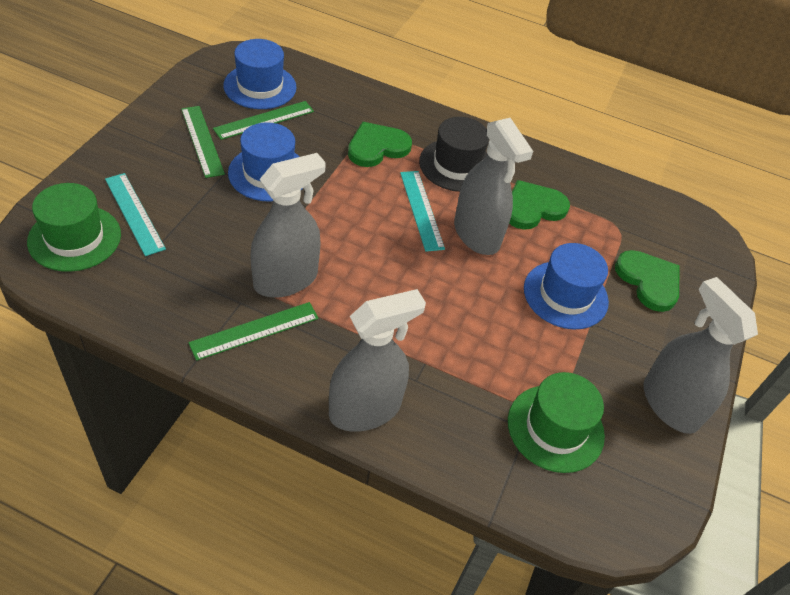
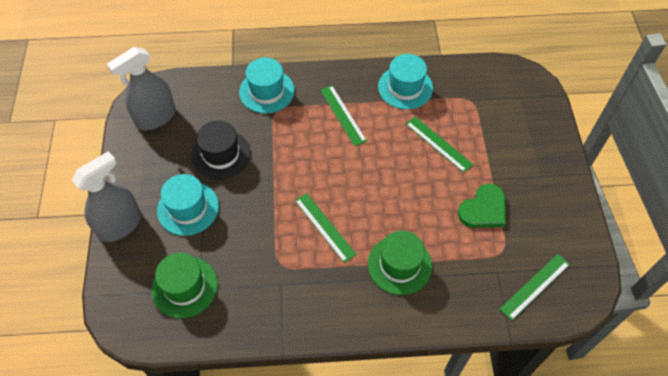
blue hat: 3 -> 0
green heart: 3 -> 1
green ruler: 3 -> 4
grey spray bottle: 4 -> 2
turquoise hat: 0 -> 3
turquoise ruler: 2 -> 0

